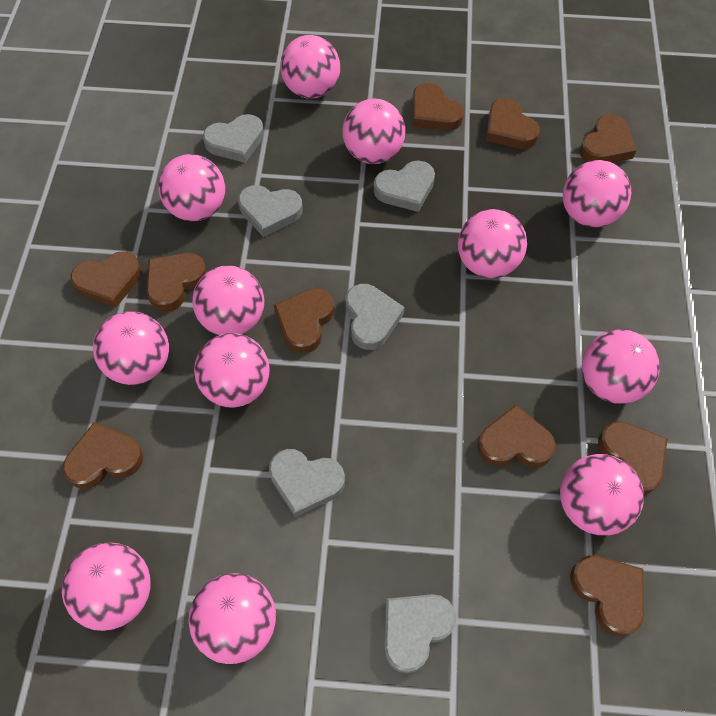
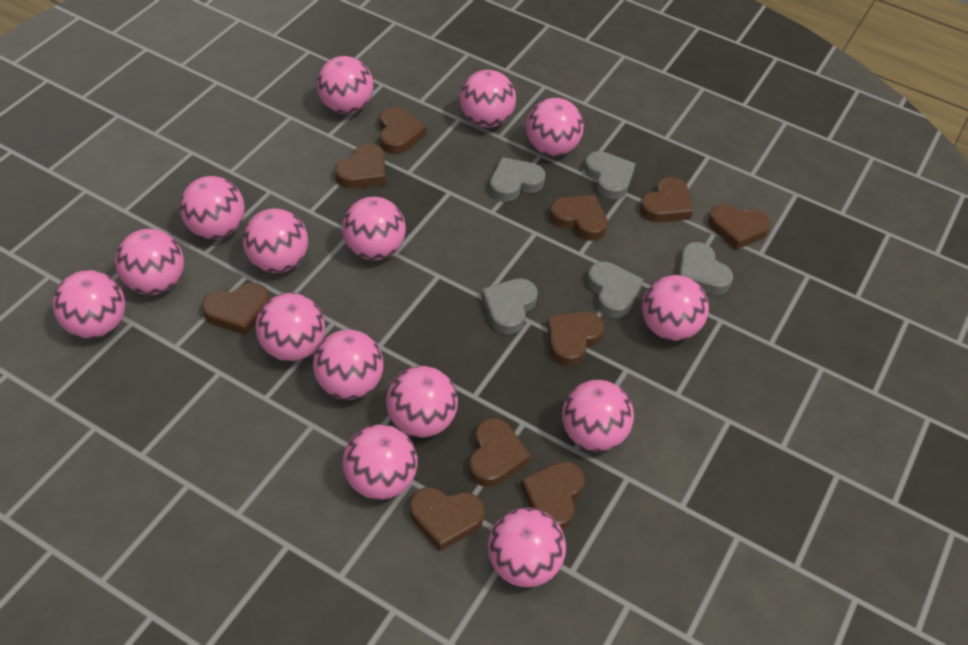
grey heart: 6 -> 5
pink ball: 12 -> 15

